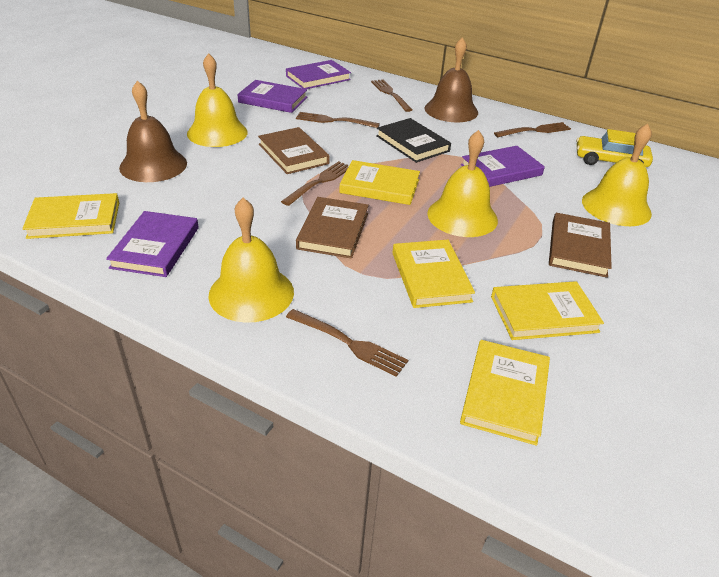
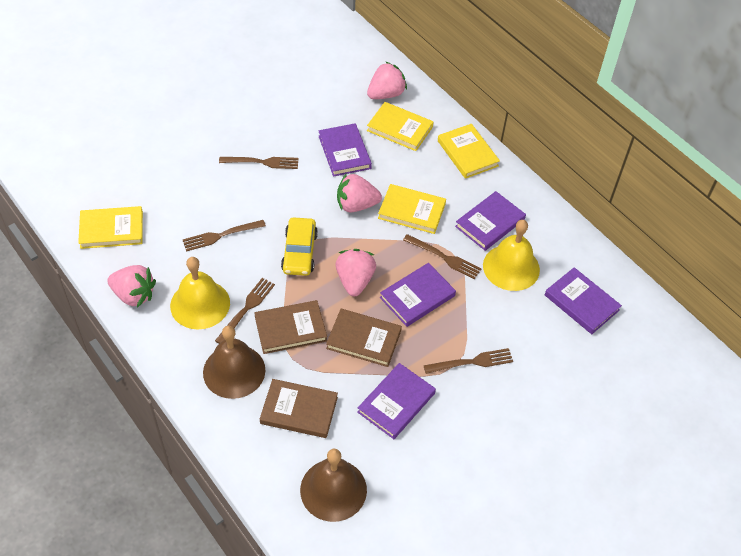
black book: 1 -> 0
pink strawberry: 0 -> 4
purple book: 4 -> 5
yellow bell: 4 -> 2
yellow book: 5 -> 4

